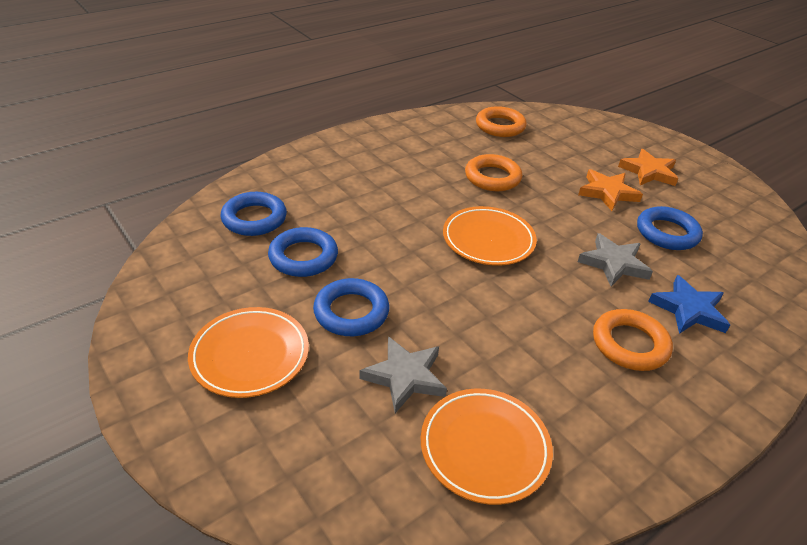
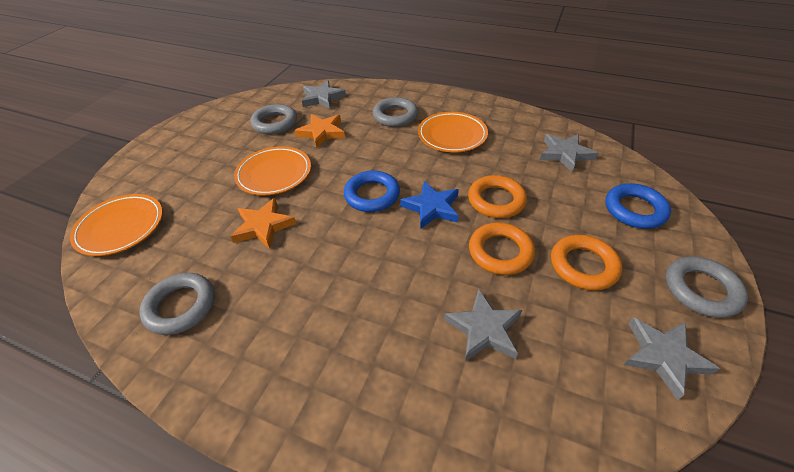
blue ring: 4 -> 2
grey ring: 0 -> 4
grey star: 2 -> 4

